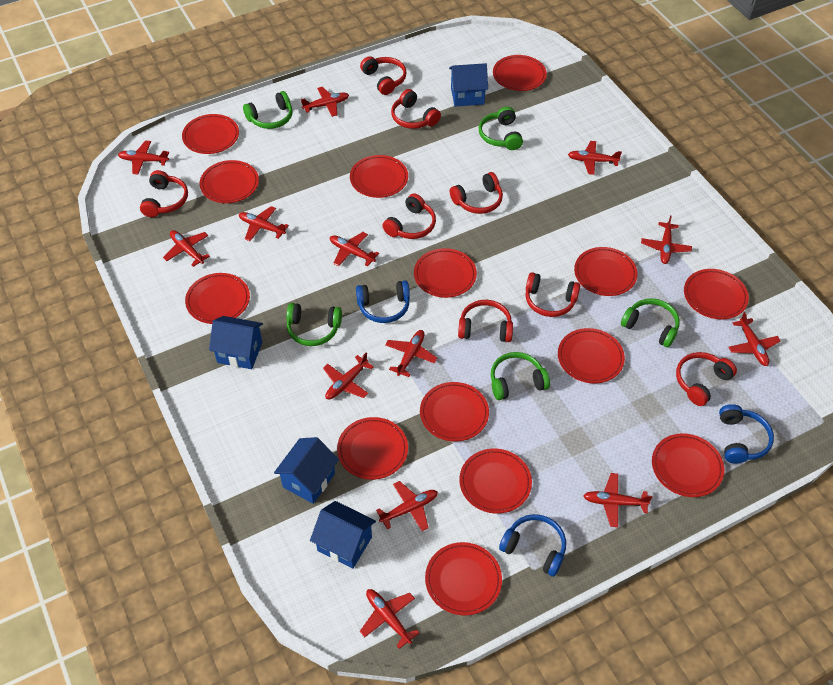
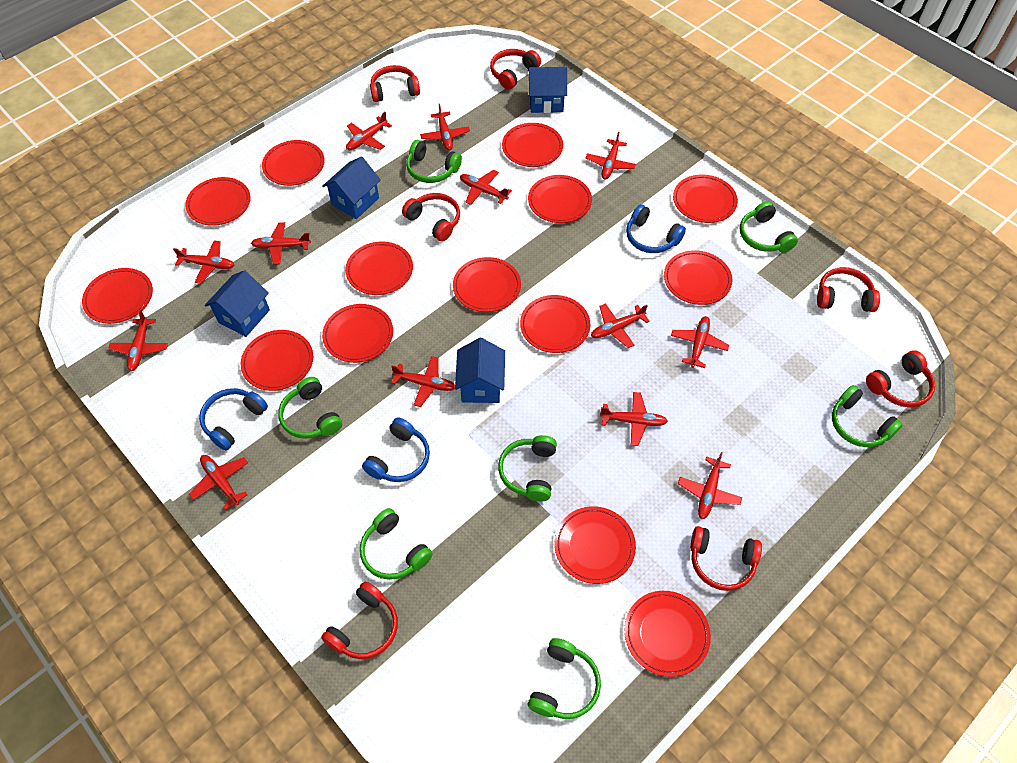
green headphones: 5 -> 7
red headphones: 8 -> 7

